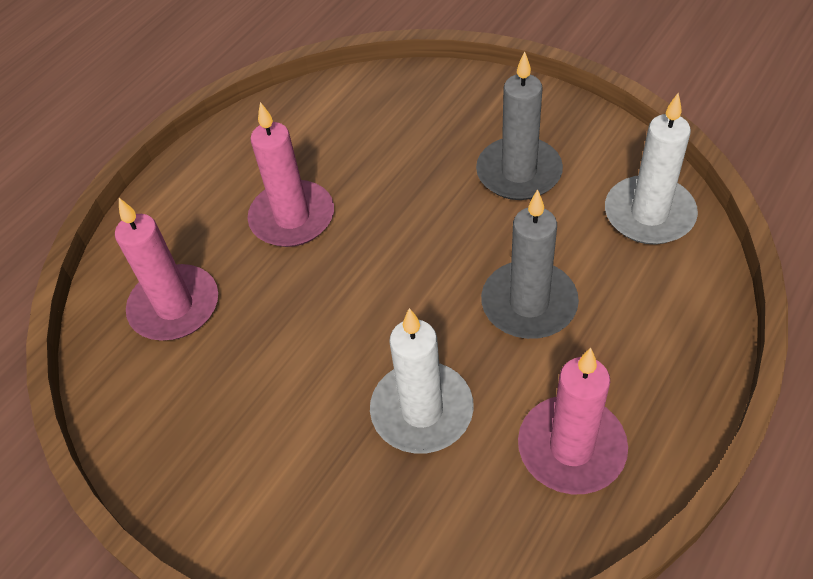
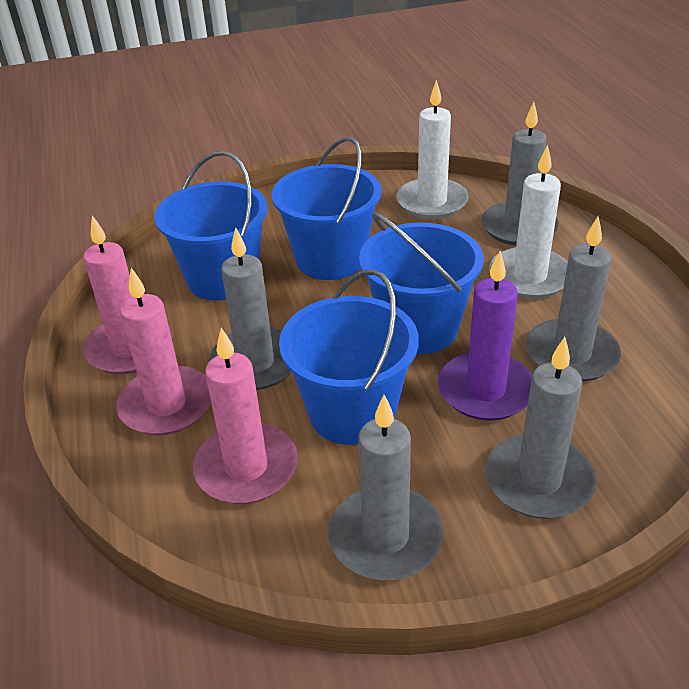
blue bucket: 0 -> 4
grey candle: 2 -> 5
purple candle: 0 -> 1

